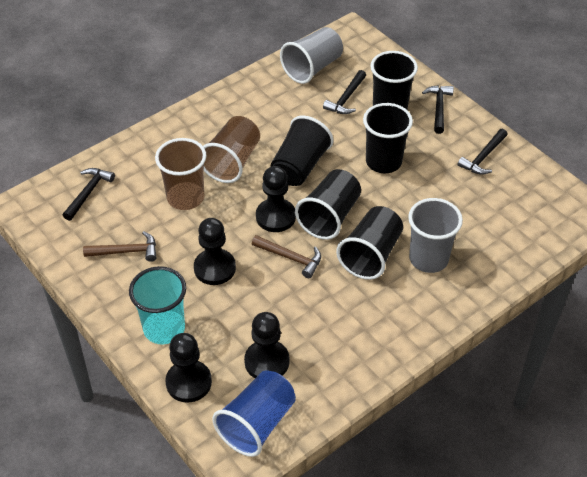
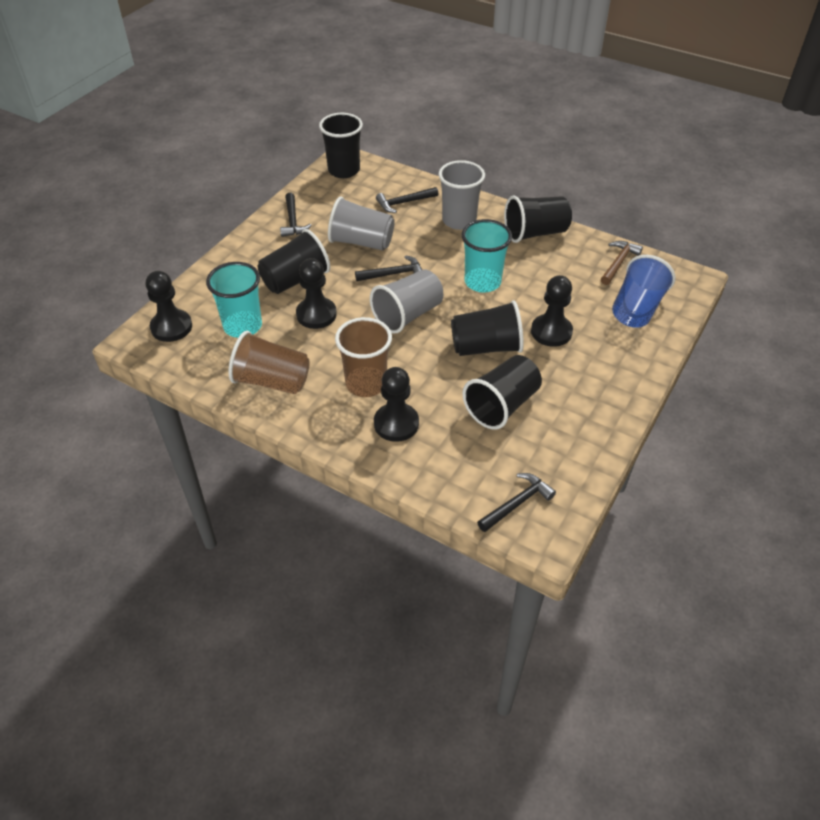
brown hammer: 2 -> 1
grey cup: 2 -> 3
turquoise cup: 1 -> 2

